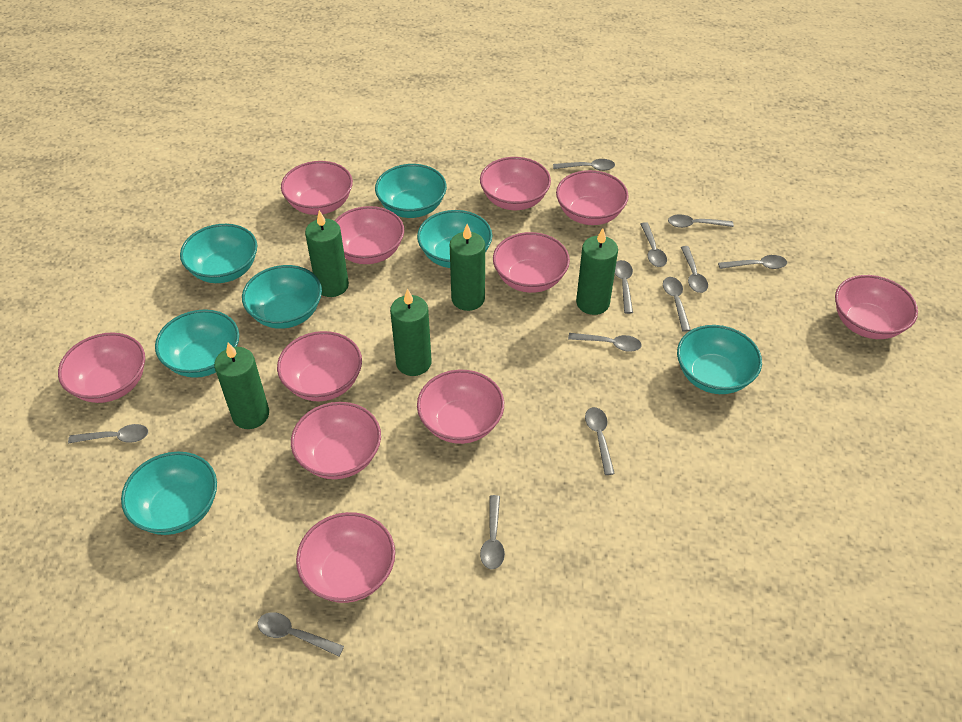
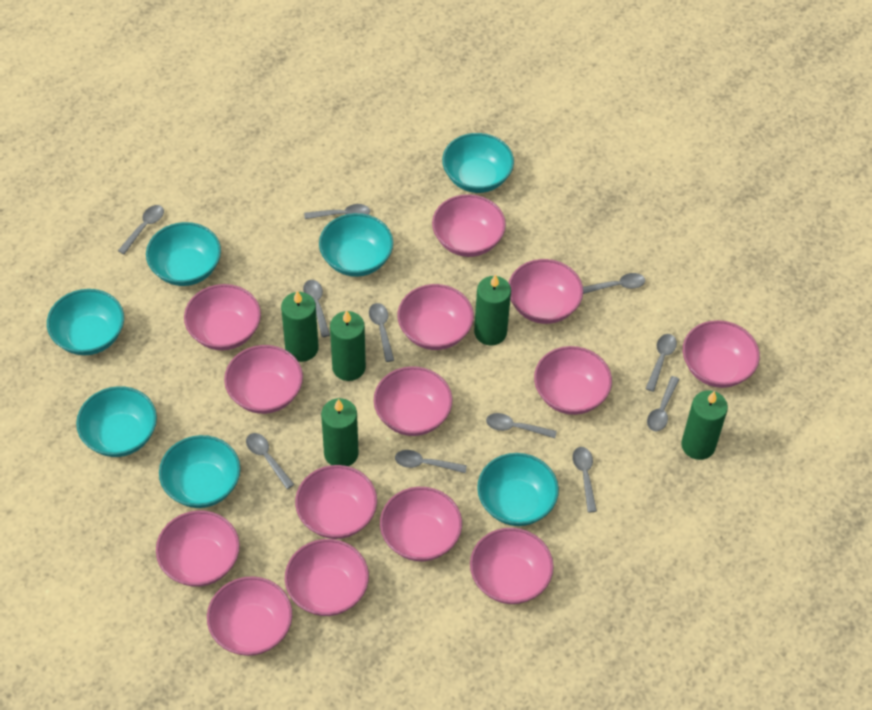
grey spoon: 12 -> 11
pink bowl: 11 -> 14

